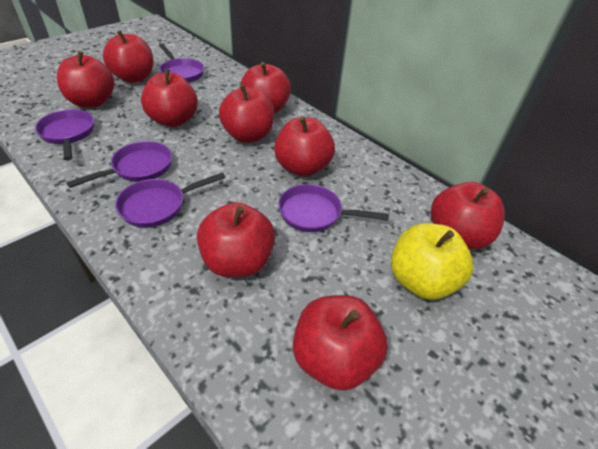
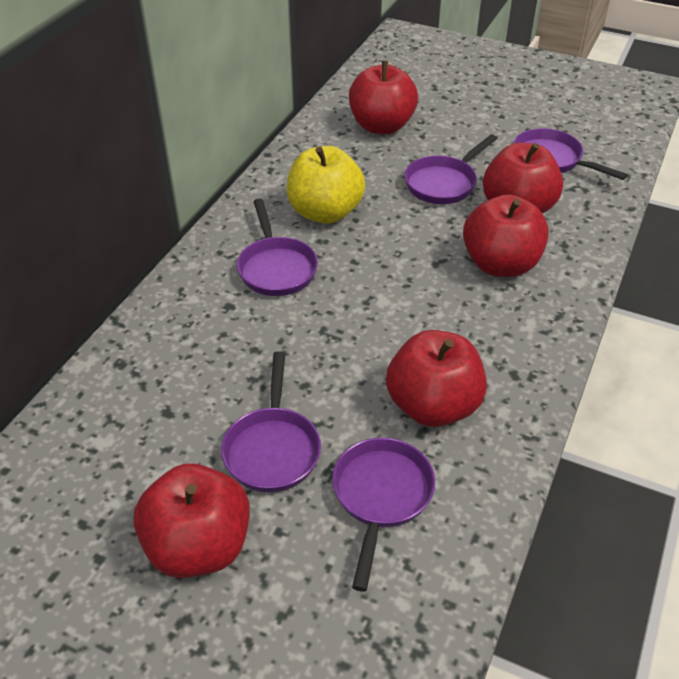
red apple: 9 -> 5

